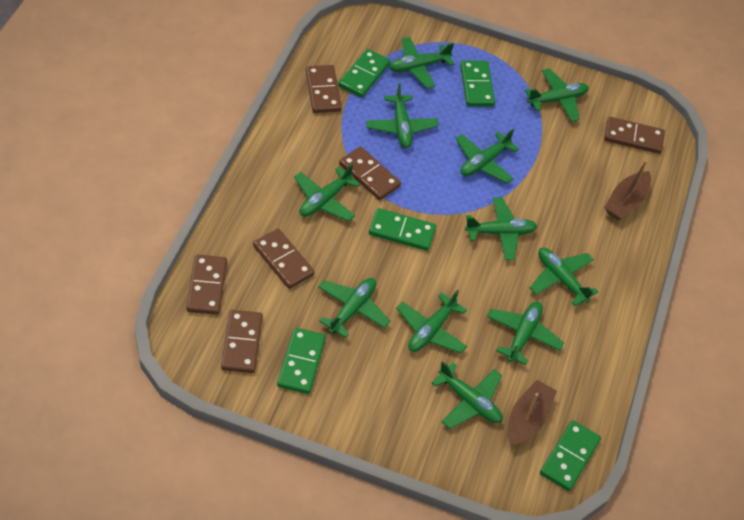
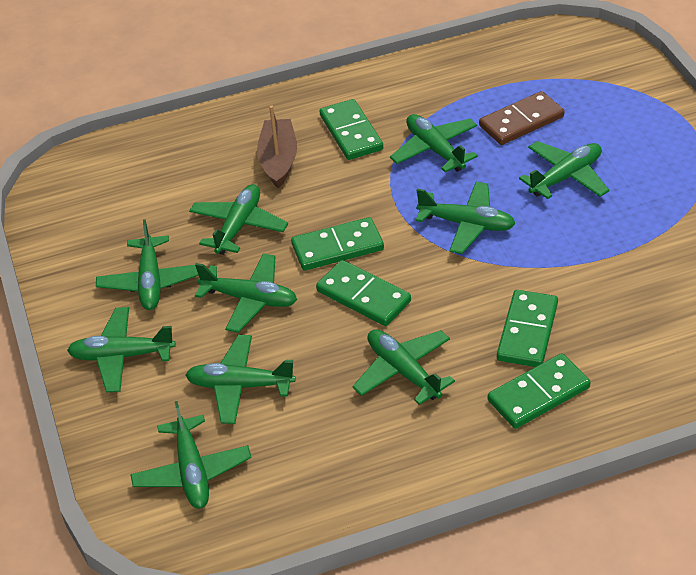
brown boat: 2 -> 1
brown domino: 6 -> 1
green plane: 11 -> 10

